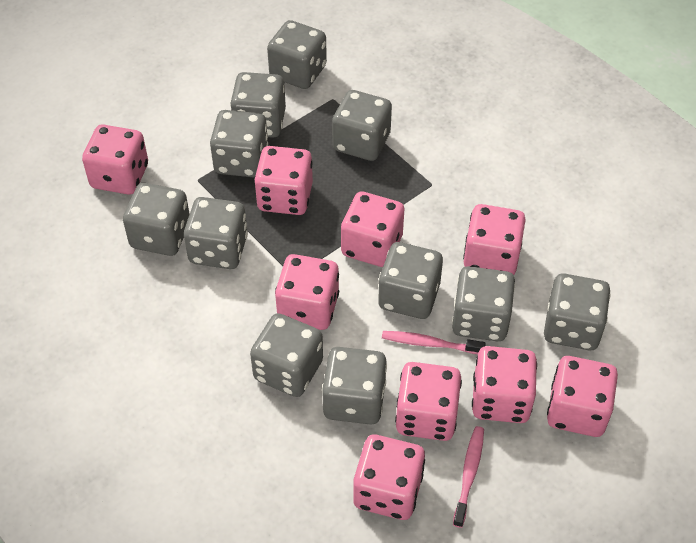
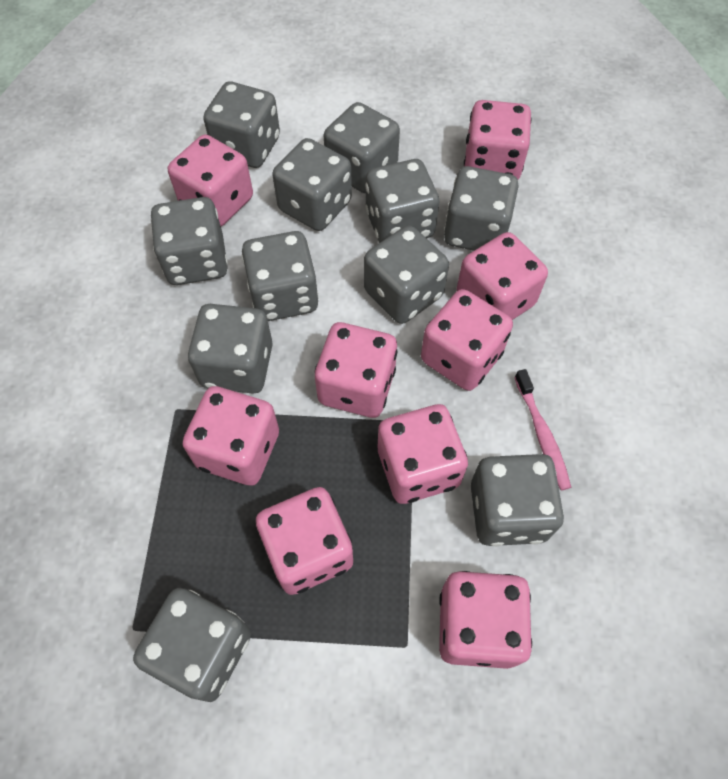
pink toothbrush: 2 -> 1

